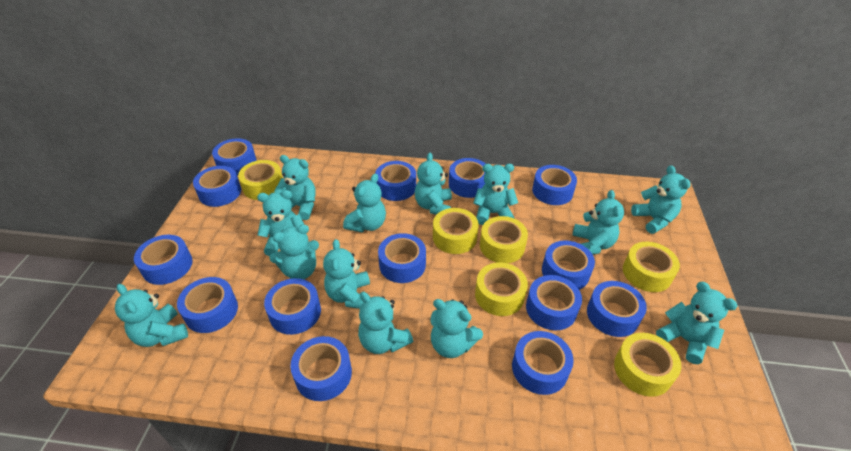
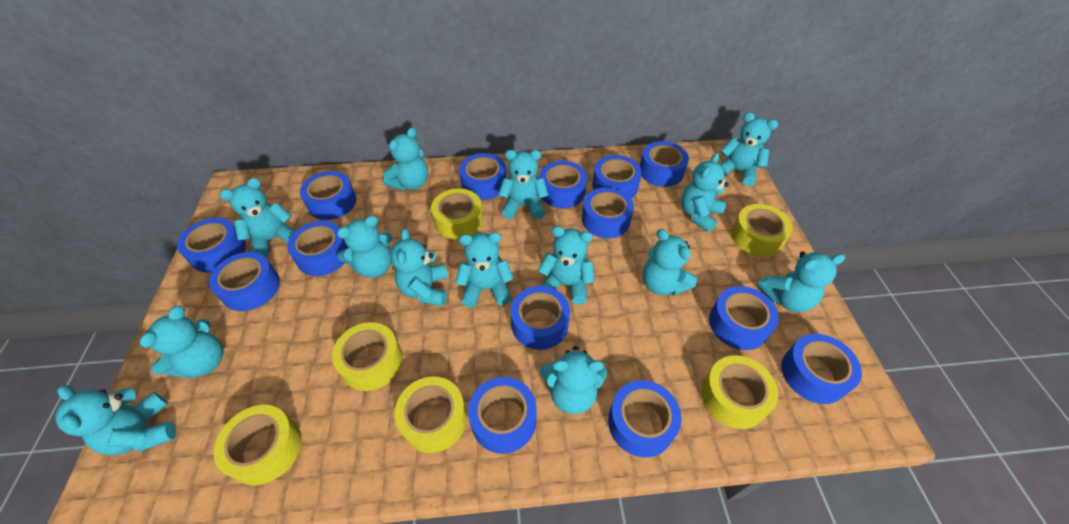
turquoise teddy bear: 13 -> 14

